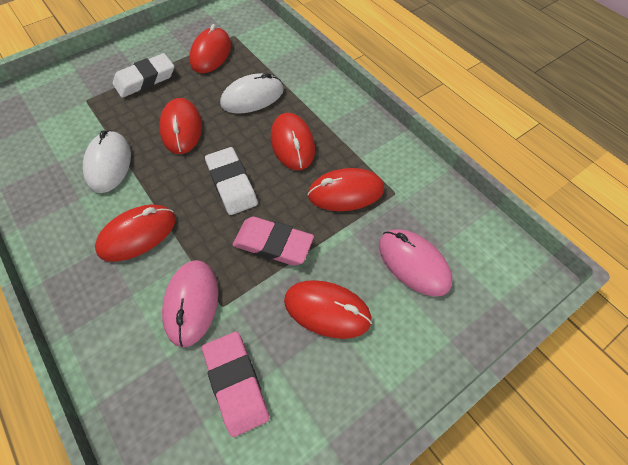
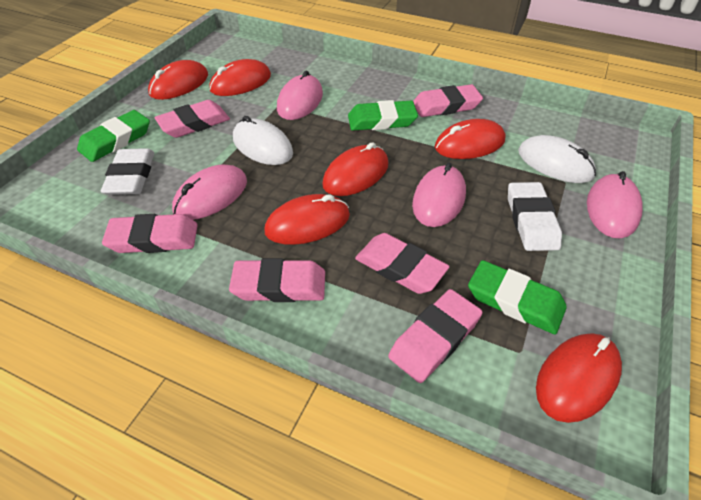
green eraser: 0 -> 3
pink eraser: 2 -> 6
pink mouse: 2 -> 4

